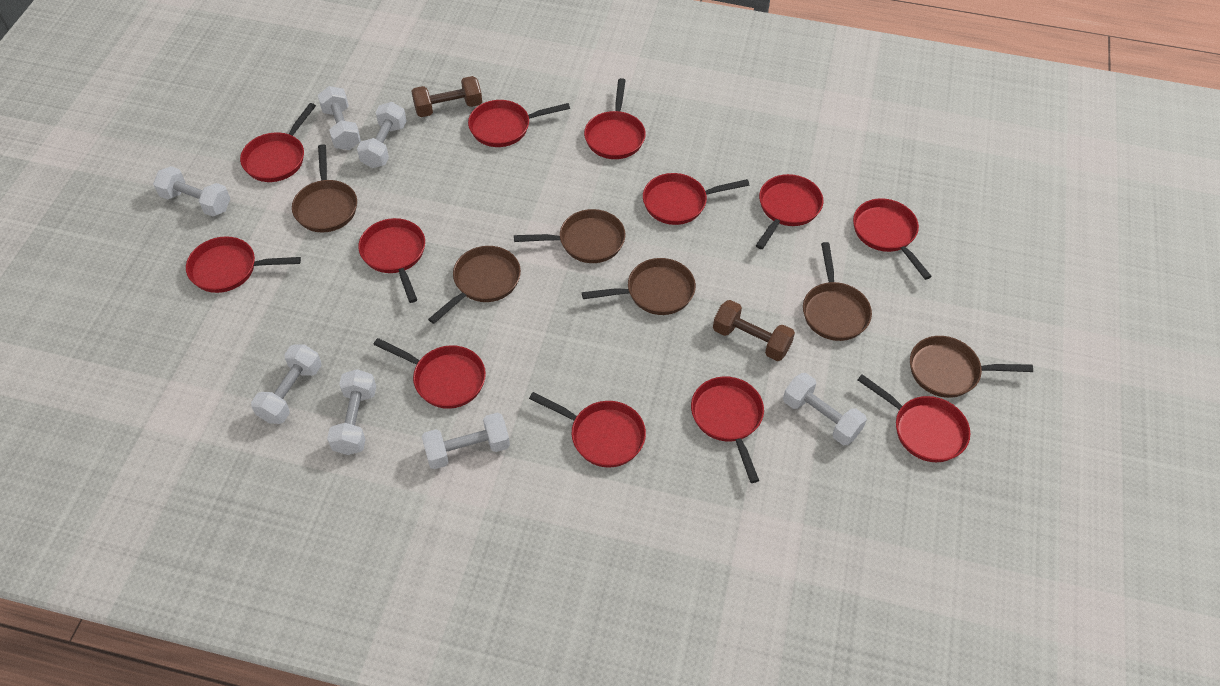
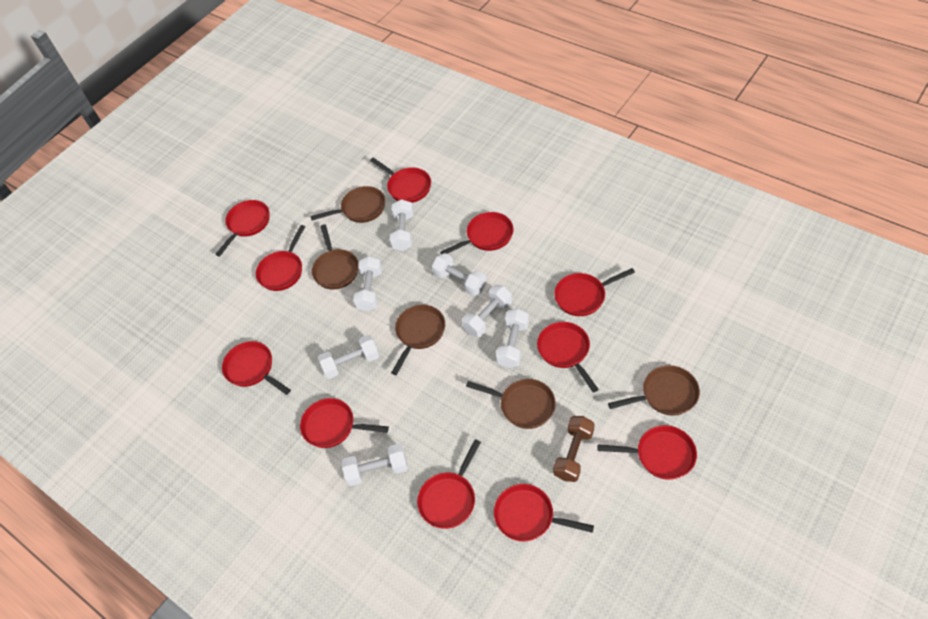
brown dumbbell: 2 -> 1
brown pan: 6 -> 5
red pan: 12 -> 11

